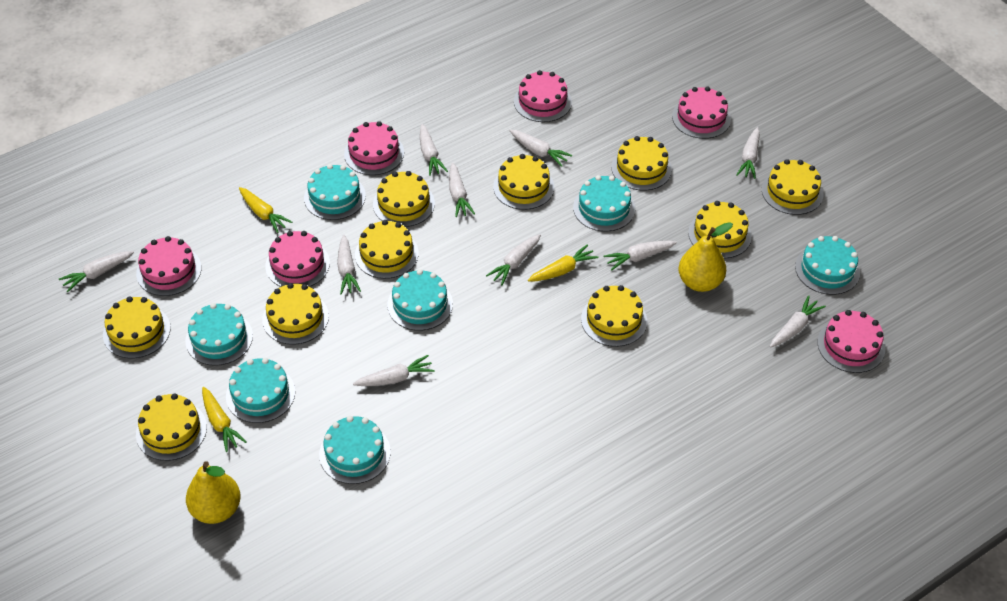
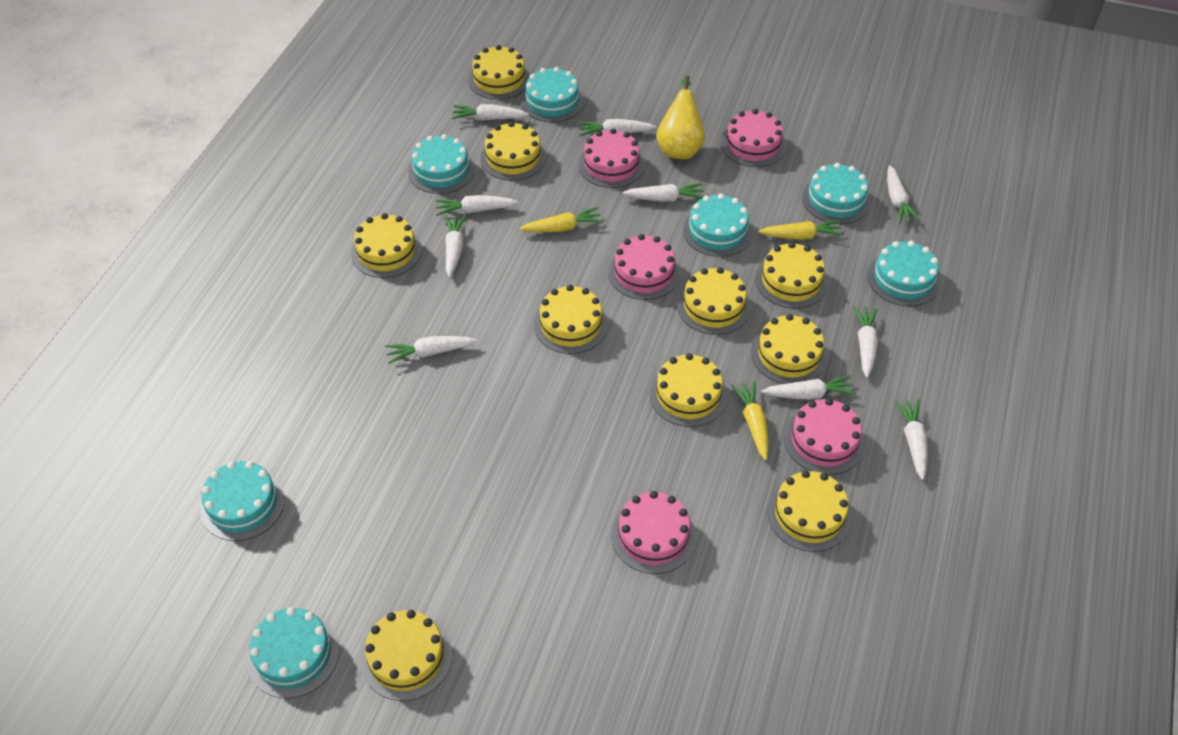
pink cake: 6 -> 5
yellow pear: 2 -> 1

